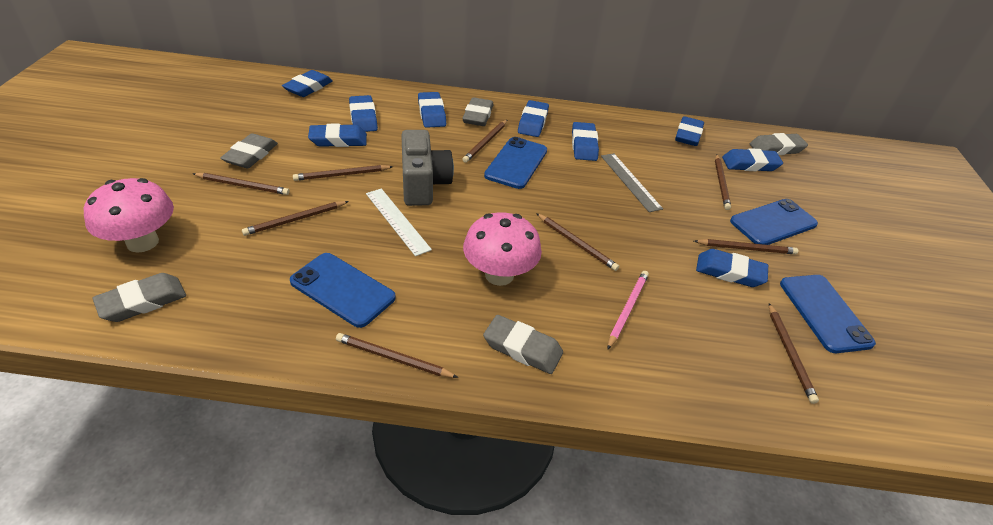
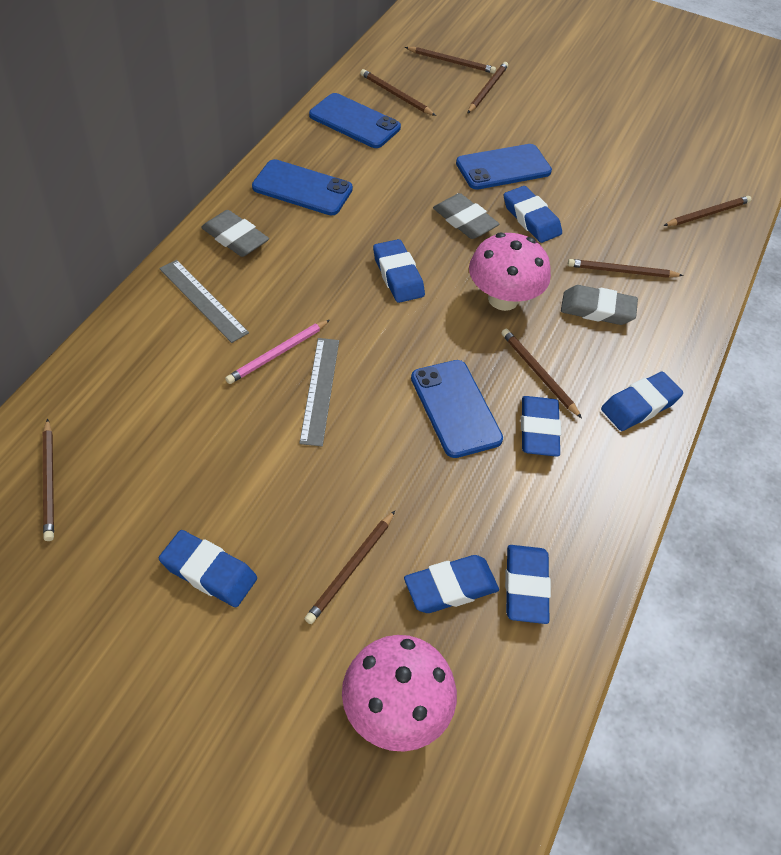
blue eraser: 9 -> 7
brown pencil: 9 -> 8
grey camera: 1 -> 0
grey eraser: 5 -> 3
grey ruler: 1 -> 2
white ruler: 1 -> 0

